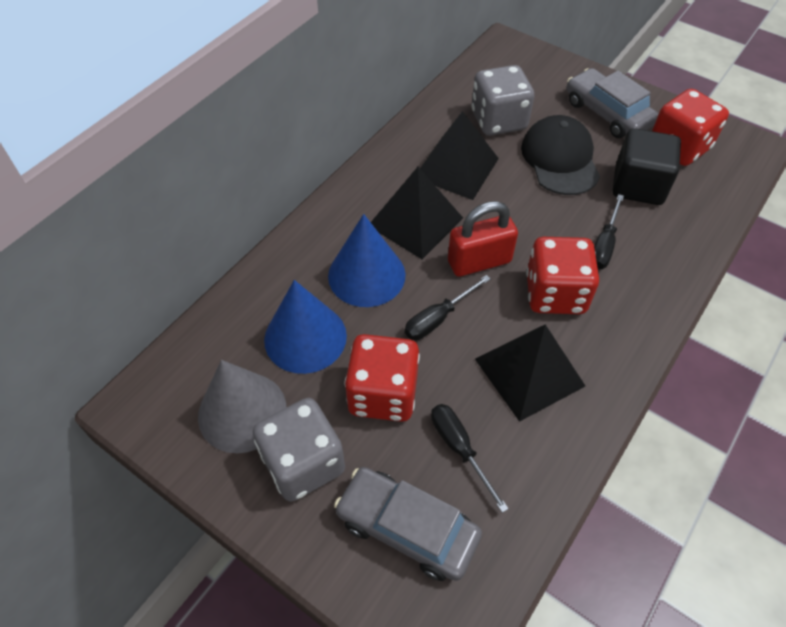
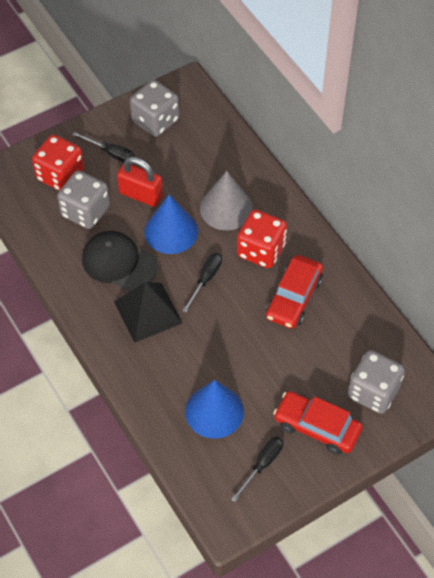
black cube: 1 -> 0
black pyramid: 3 -> 1
grey car: 2 -> 0
grey dice: 2 -> 3
red car: 0 -> 2
red dice: 3 -> 2

